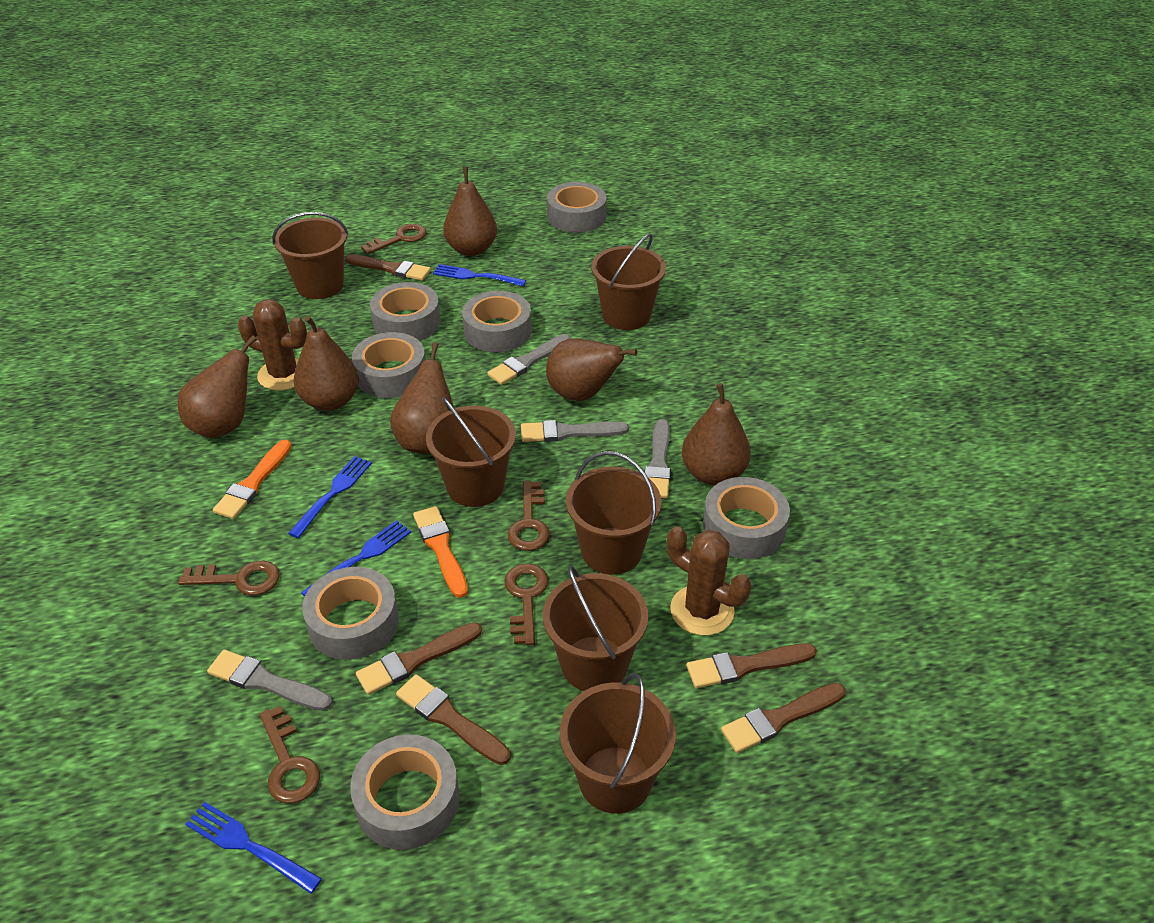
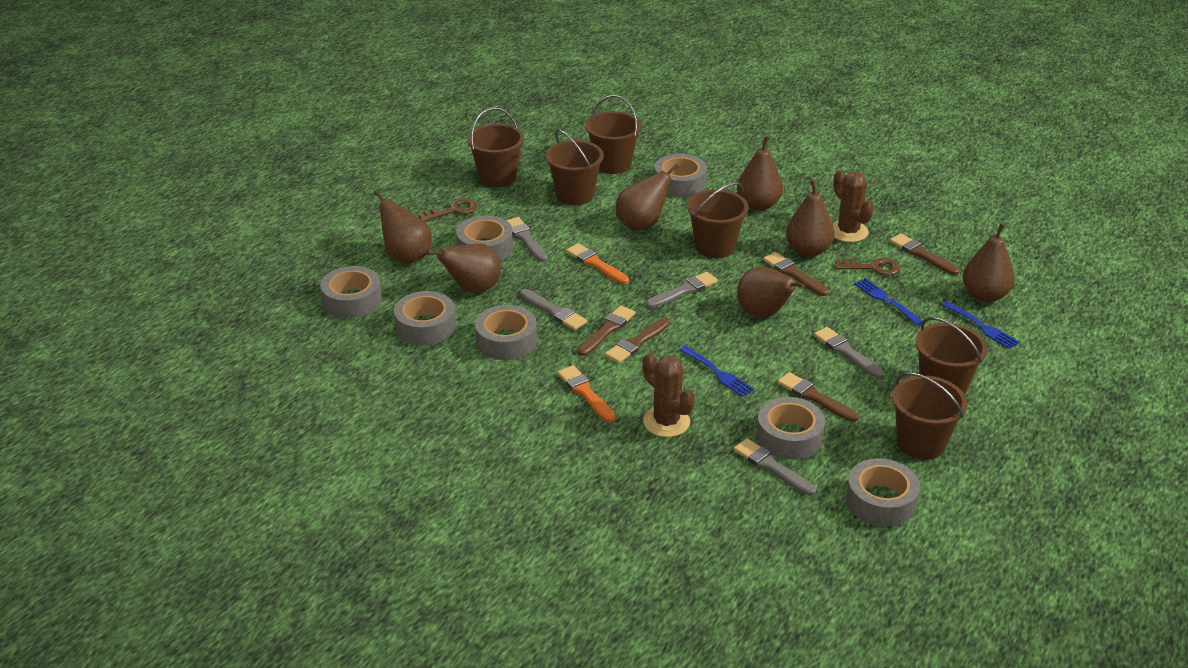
blue fork: 4 -> 3
brown key: 5 -> 2
brown pear: 6 -> 7
grey brush: 4 -> 5

